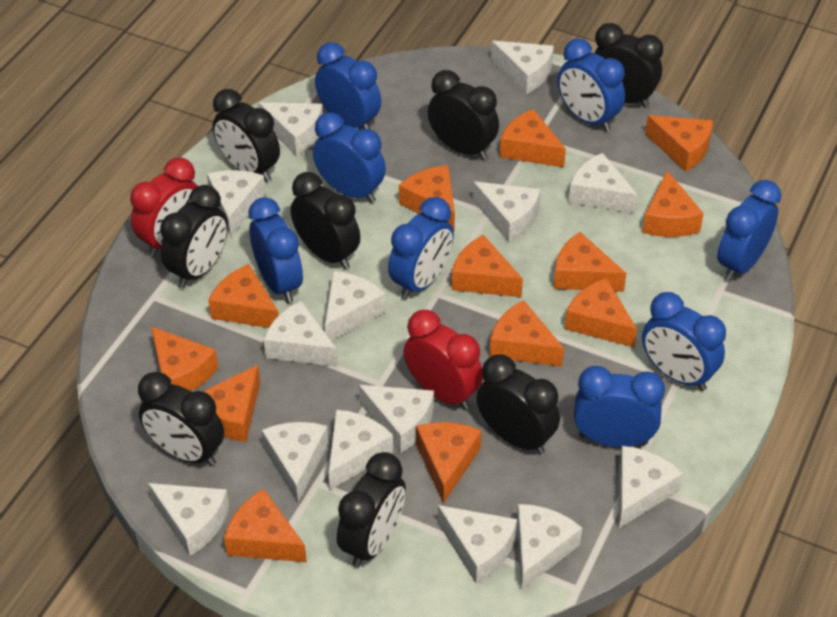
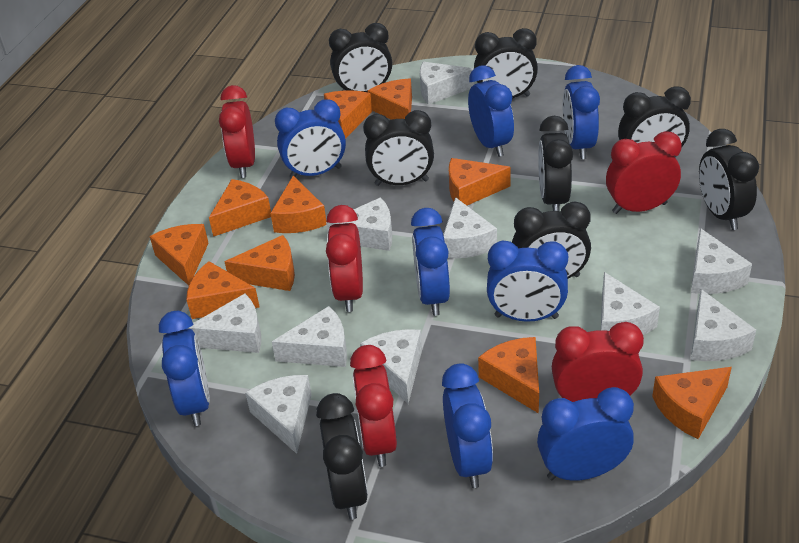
orange cheese: 13 -> 10
red clock: 2 -> 5
white cheese: 14 -> 10

